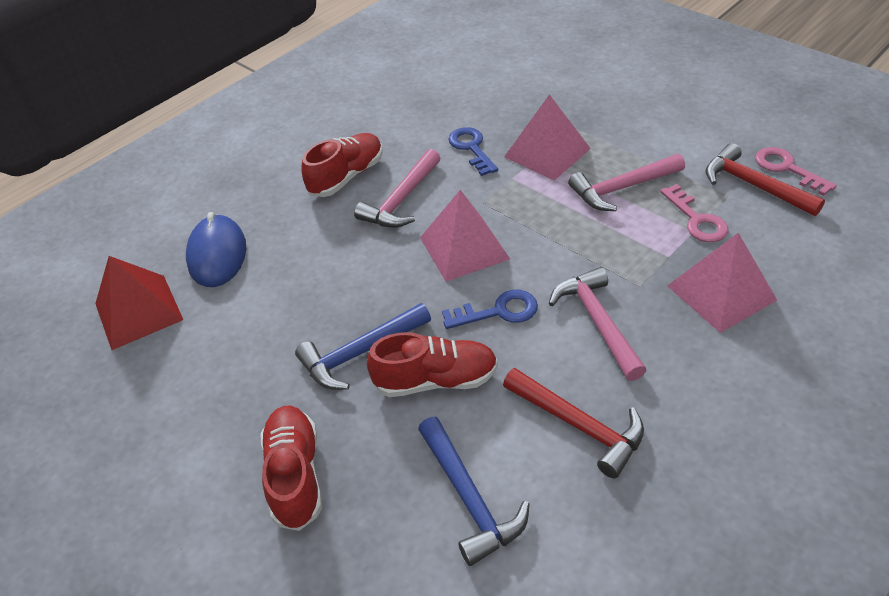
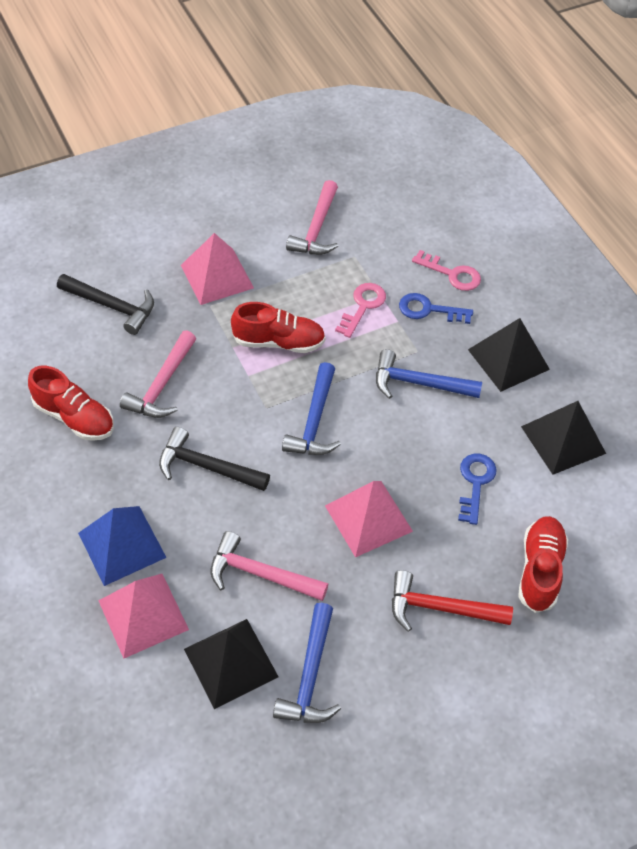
black hammer: 0 -> 2
black pyramid: 0 -> 3
blue hammer: 2 -> 3
blue mouse: 1 -> 0
blue pyramid: 0 -> 1
red hammer: 2 -> 1
red pyramid: 1 -> 0

